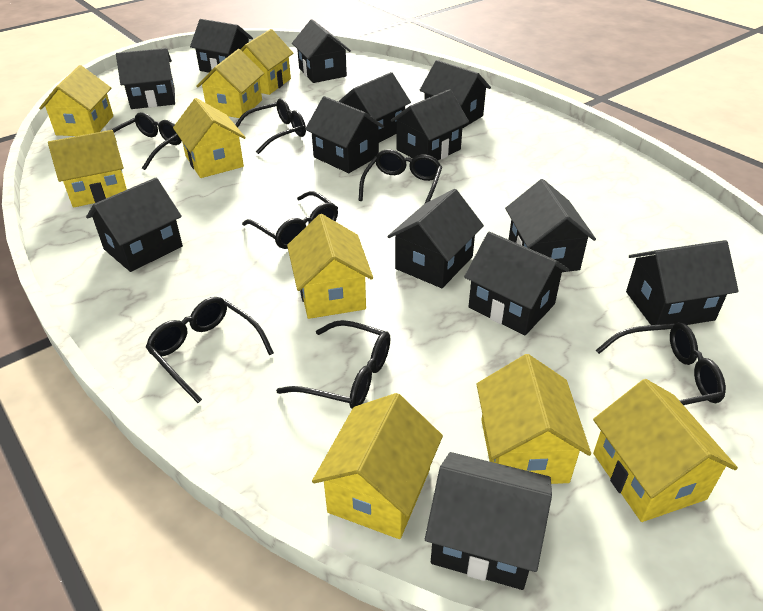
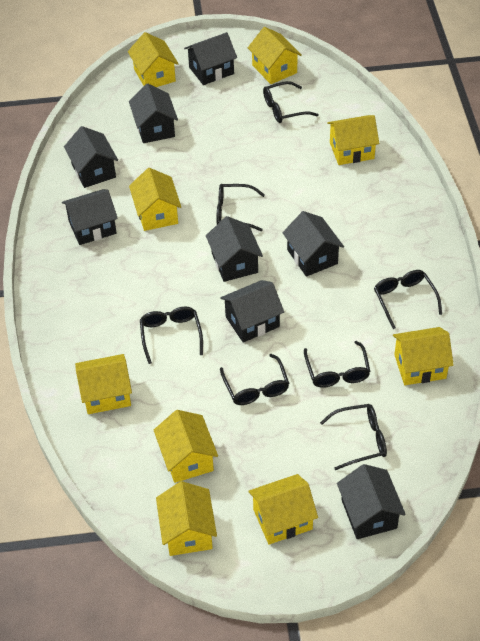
black house: 13 -> 8

